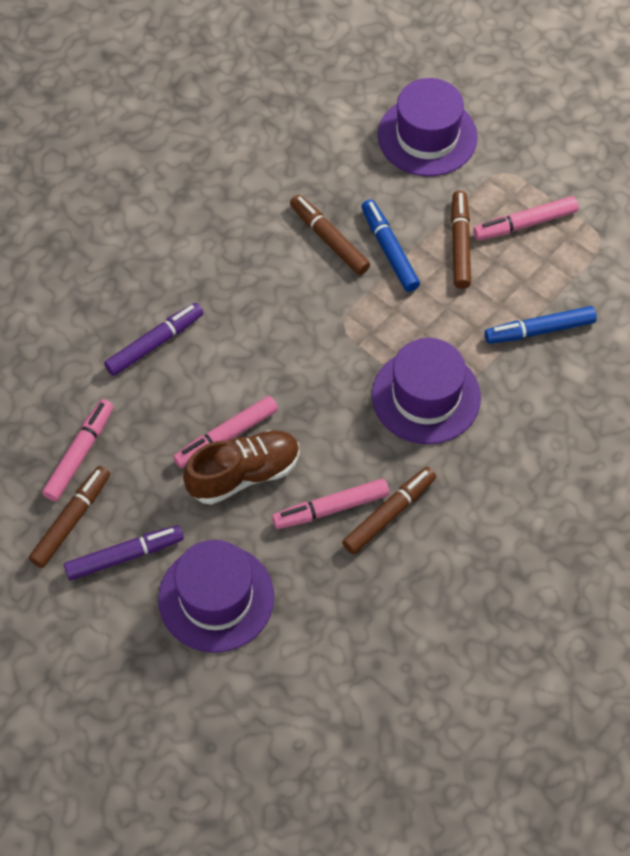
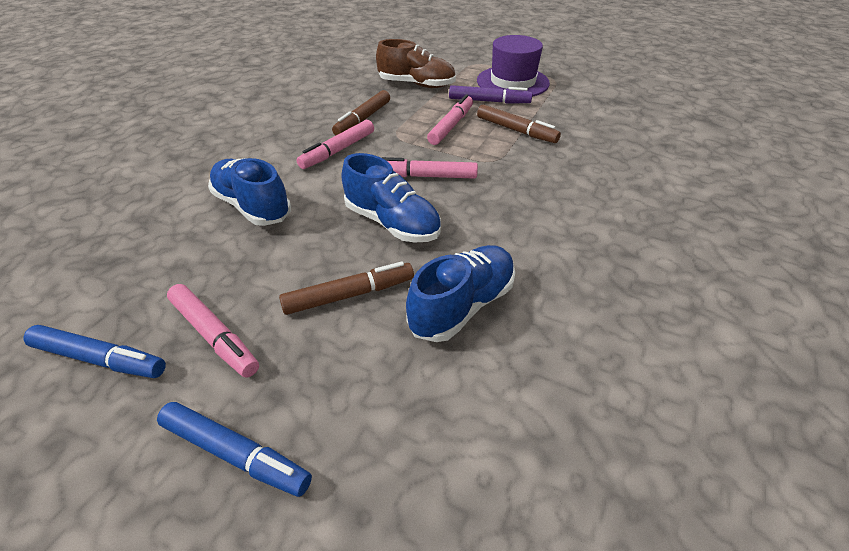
blue shoe: 0 -> 3
brown marker: 4 -> 3
purple hat: 3 -> 1
purple marker: 2 -> 1

